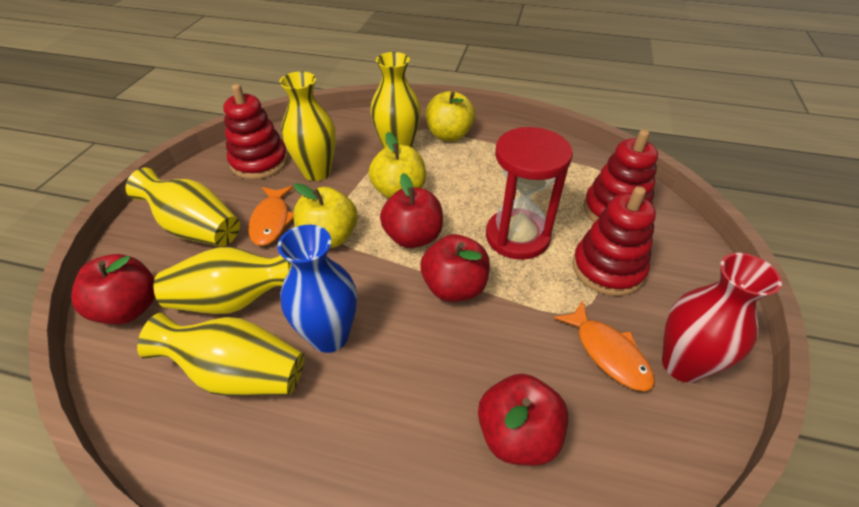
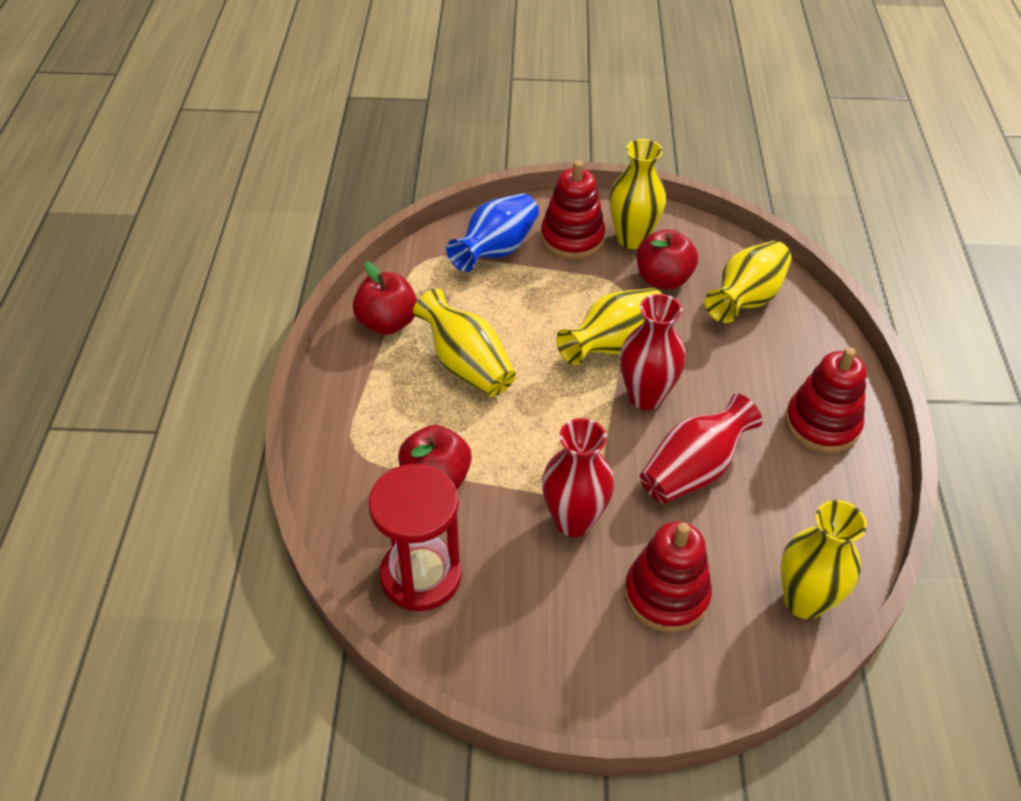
orange fish: 2 -> 0
red apple: 4 -> 3
red vase: 1 -> 3
yellow apple: 3 -> 0

